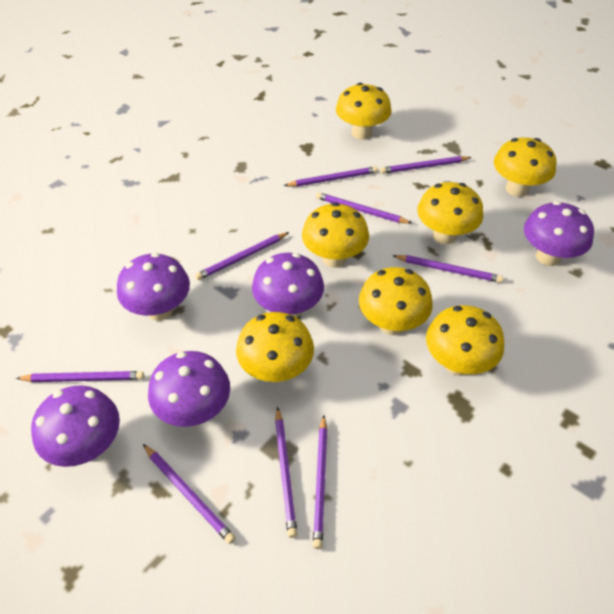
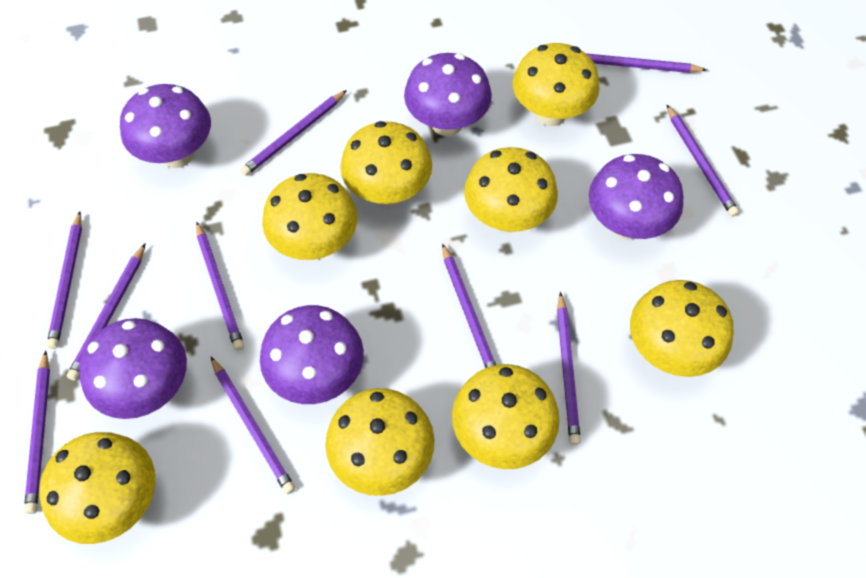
purple pencil: 9 -> 10
yellow mushroom: 7 -> 8

